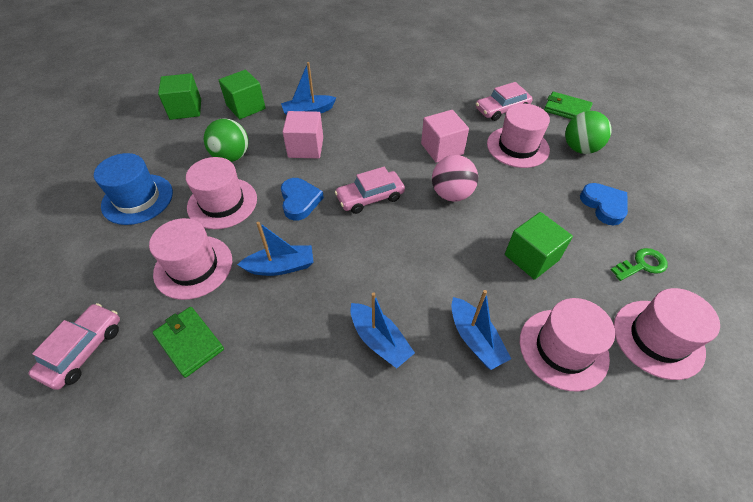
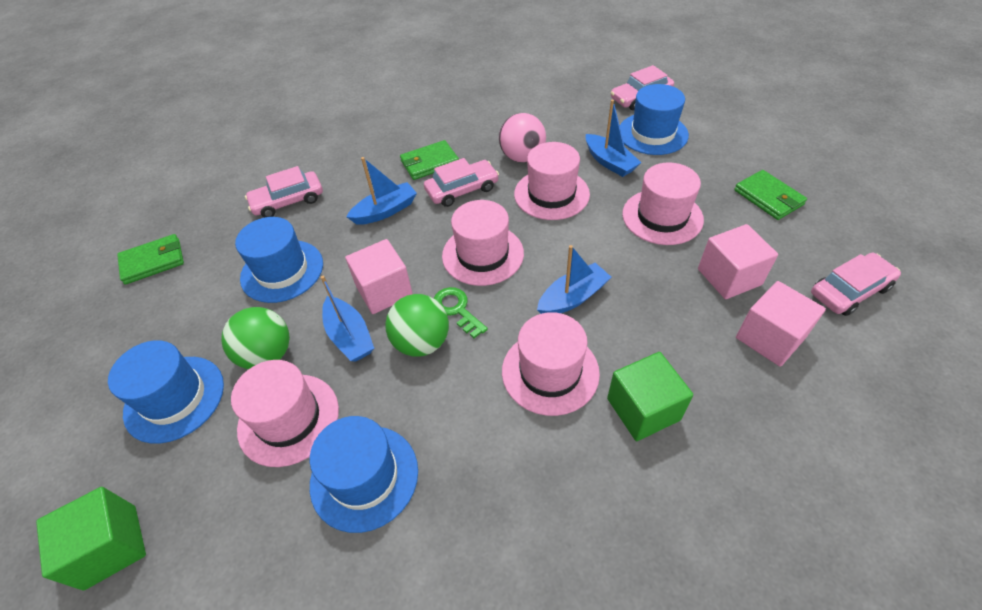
blue hat: 1 -> 4
blue heart: 2 -> 0
green cube: 3 -> 2
green wallet: 2 -> 3
pink car: 3 -> 4
pink cube: 2 -> 3

